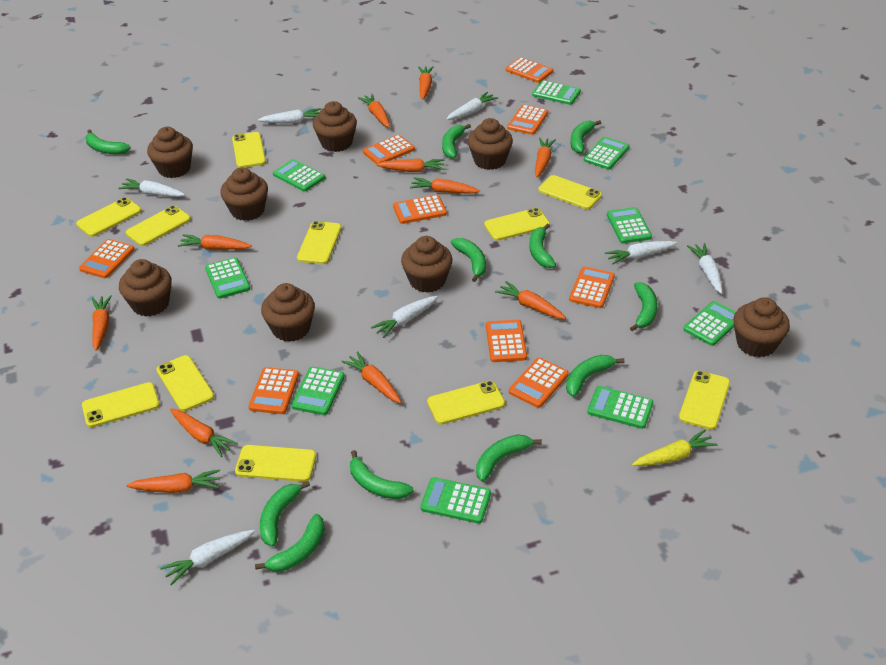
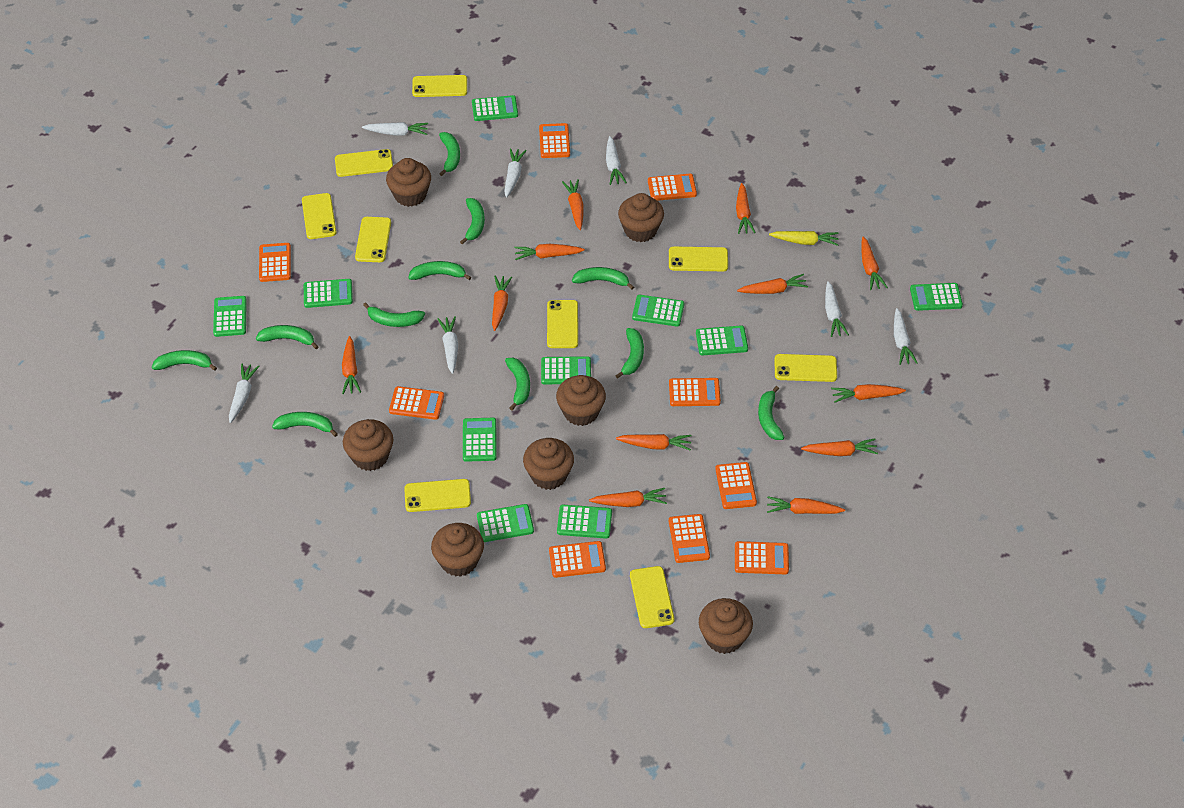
brown cupcake: 8 -> 7
green calculator: 9 -> 10
orange carrot: 11 -> 12
yellow phone: 11 -> 9

